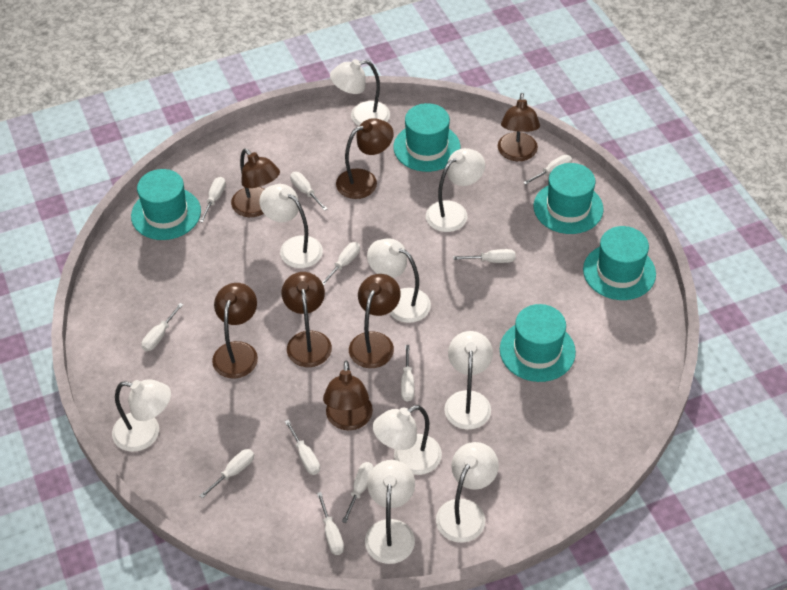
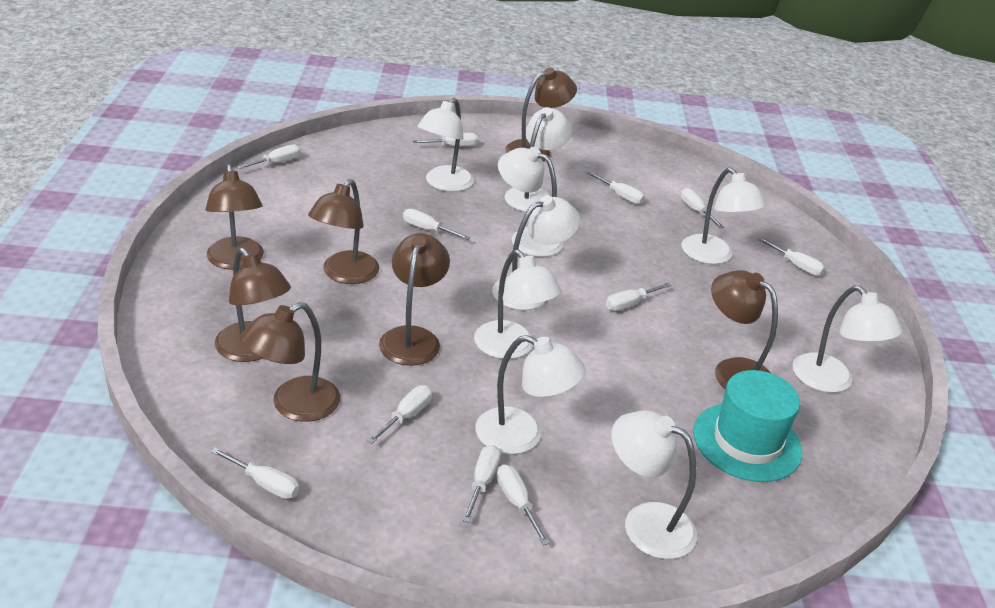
turquoise hat: 5 -> 1

